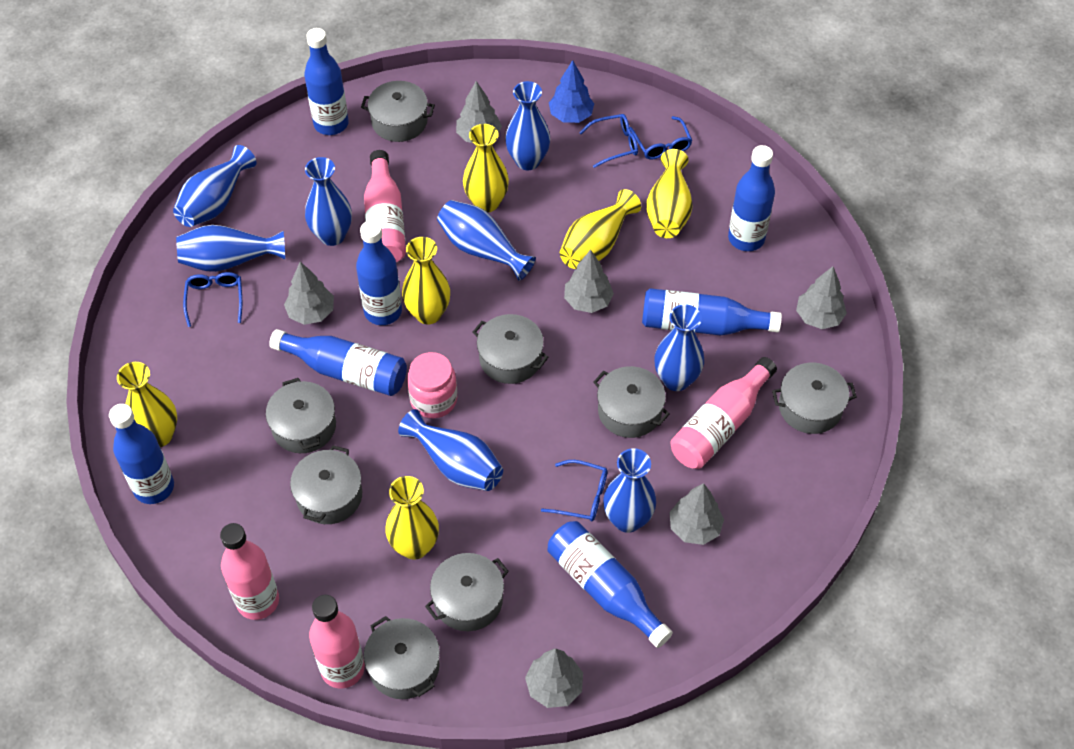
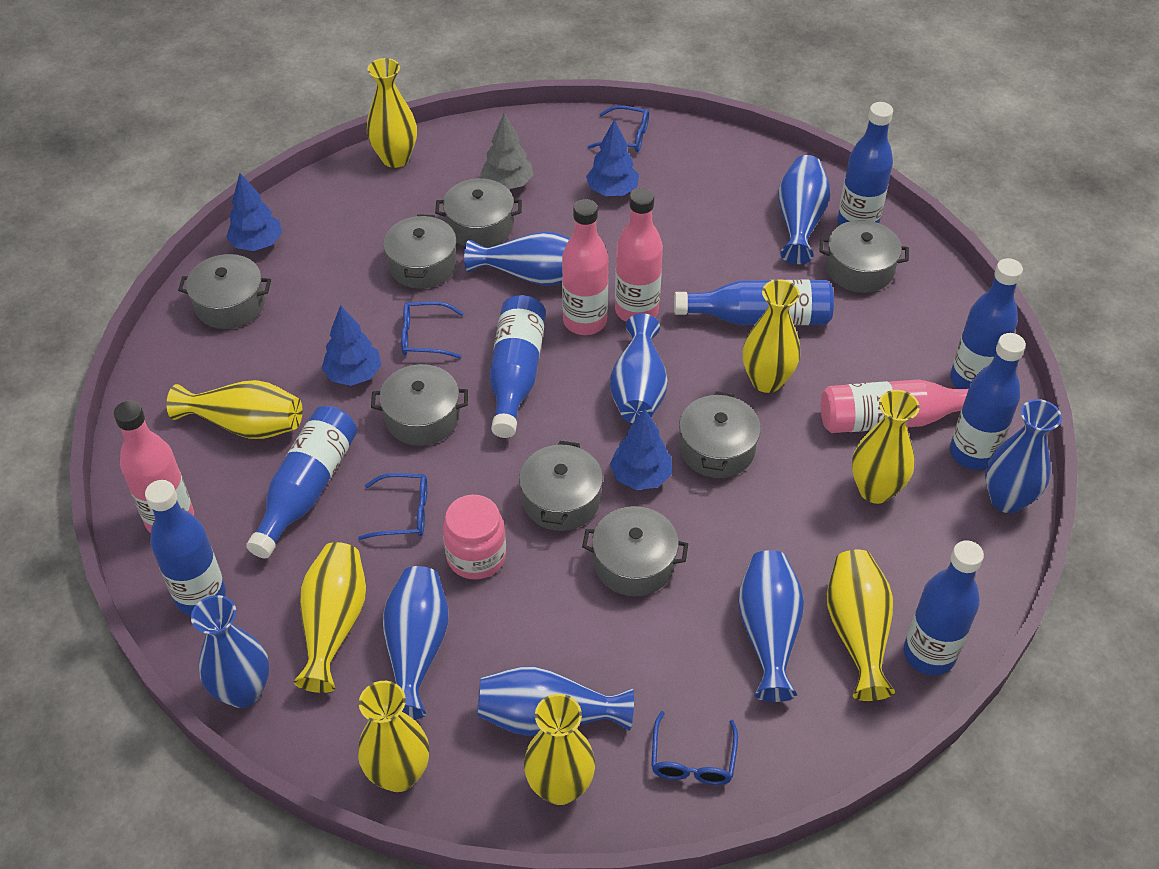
blue bottle: 7 -> 8
blue tree: 1 -> 4
grey tree: 6 -> 1
yellow vase: 6 -> 8

